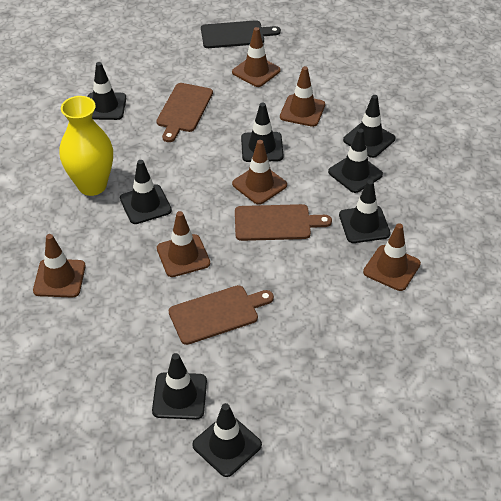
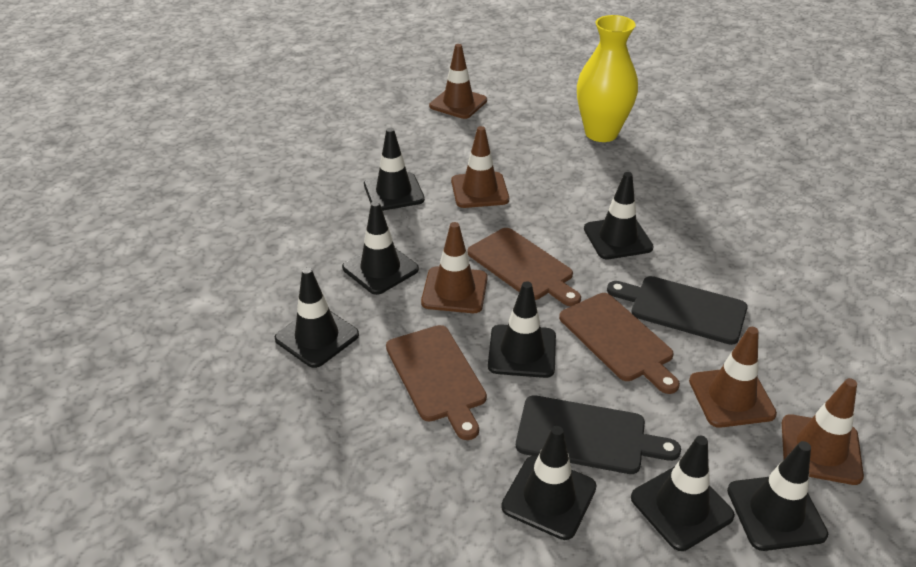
black cutting board: 1 -> 2
brown traffic cone: 6 -> 5

